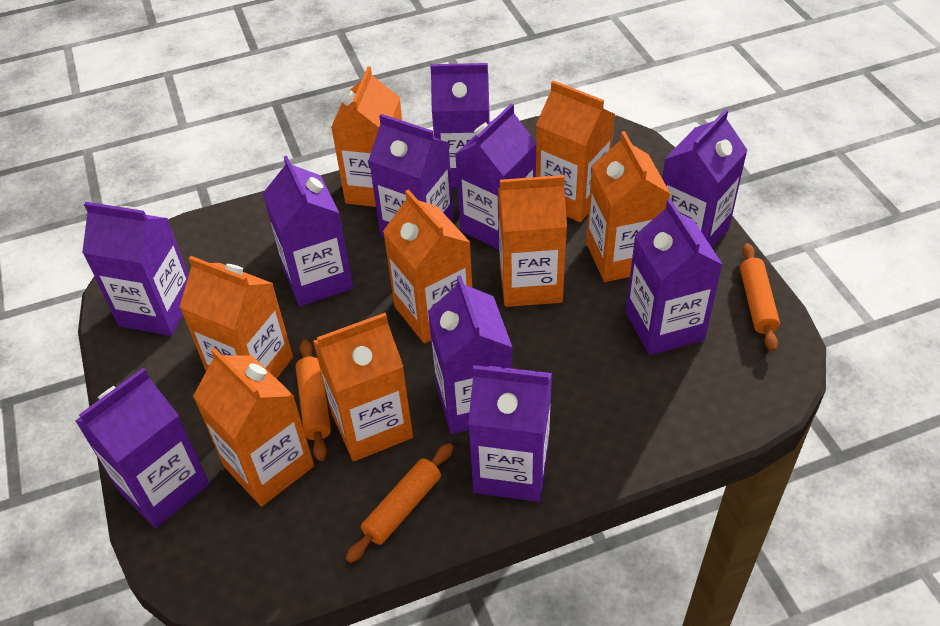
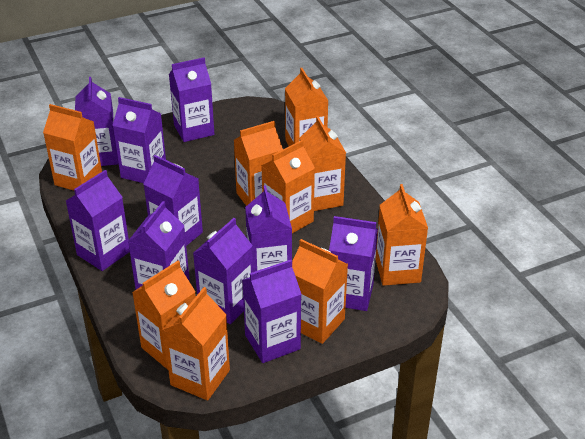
orange carton: 8 -> 9
orange rolling pin: 3 -> 0

